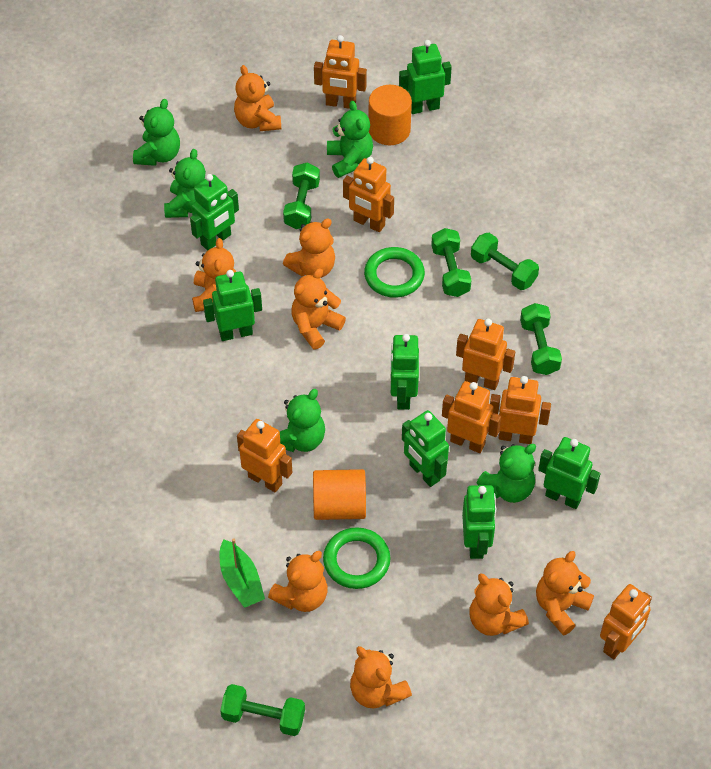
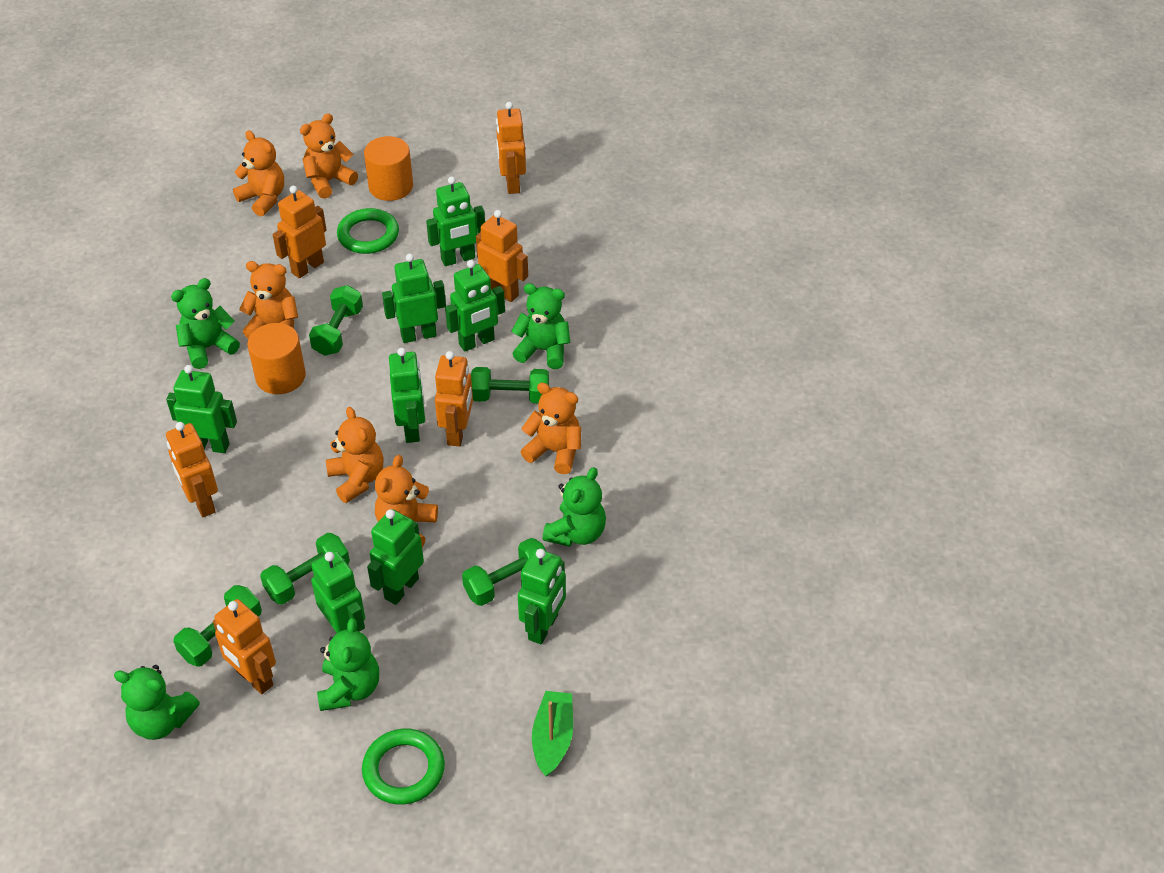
green robot: 7 -> 8
orange robot: 7 -> 6
orange teddy bear: 8 -> 6

